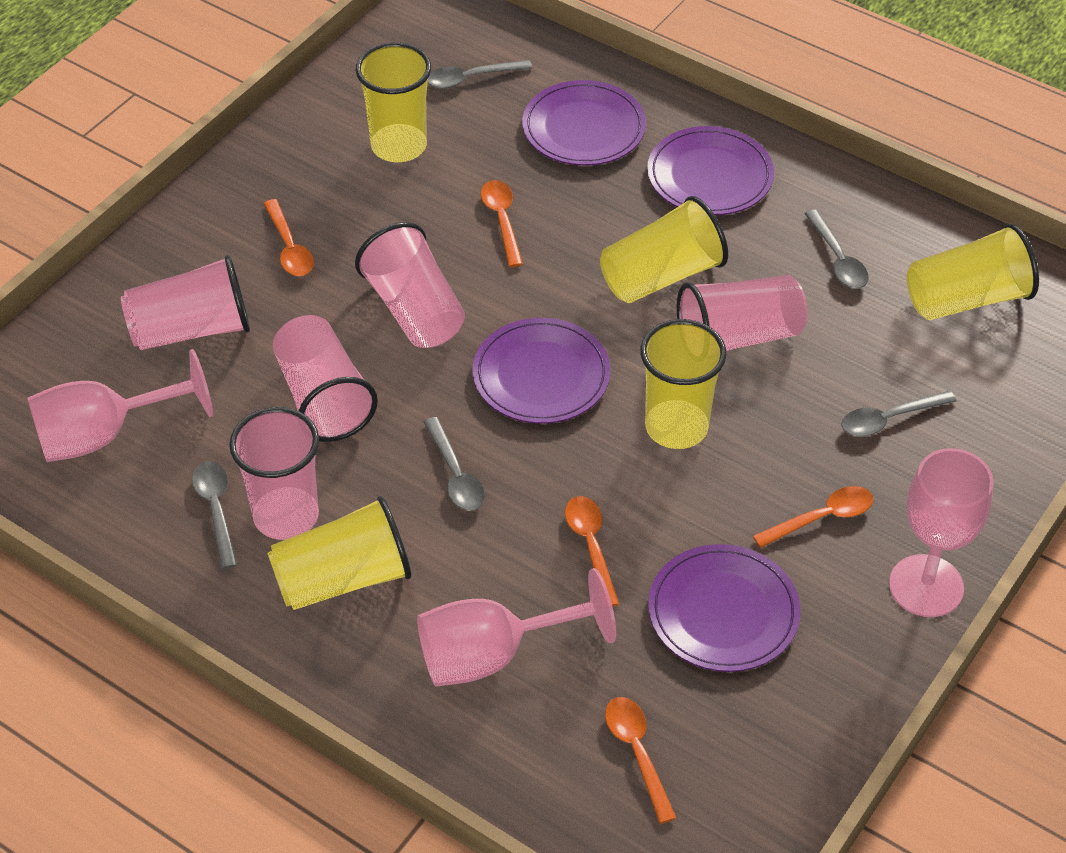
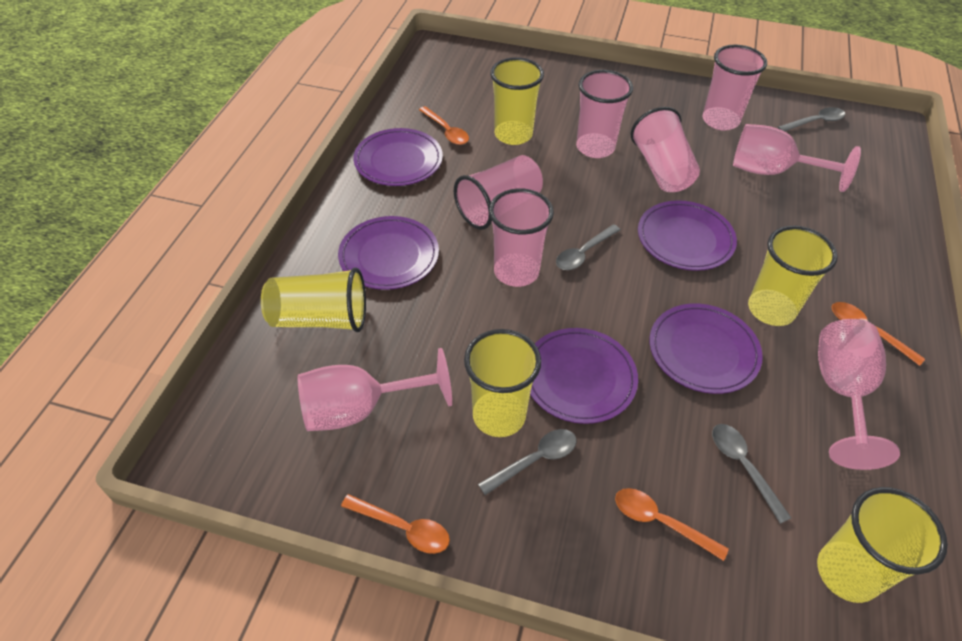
grey spoon: 5 -> 4
orange spoon: 5 -> 4
purple plate: 4 -> 5

